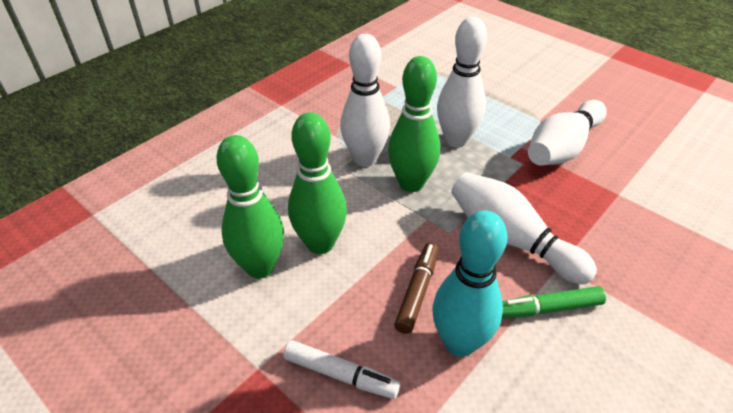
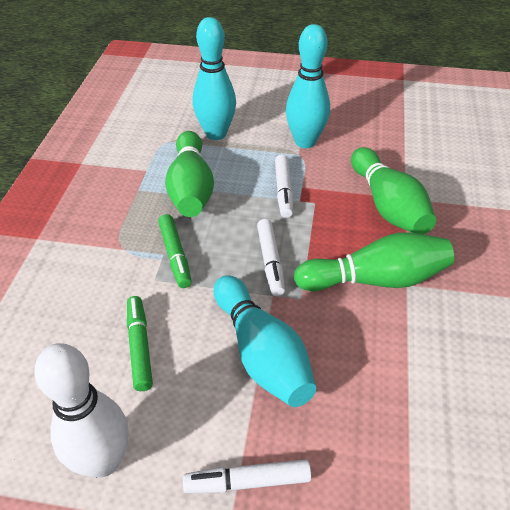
brown marker: 1 -> 0
green marker: 1 -> 2
turquoise bowling pin: 1 -> 3
white bowling pin: 4 -> 1
white marker: 1 -> 3

